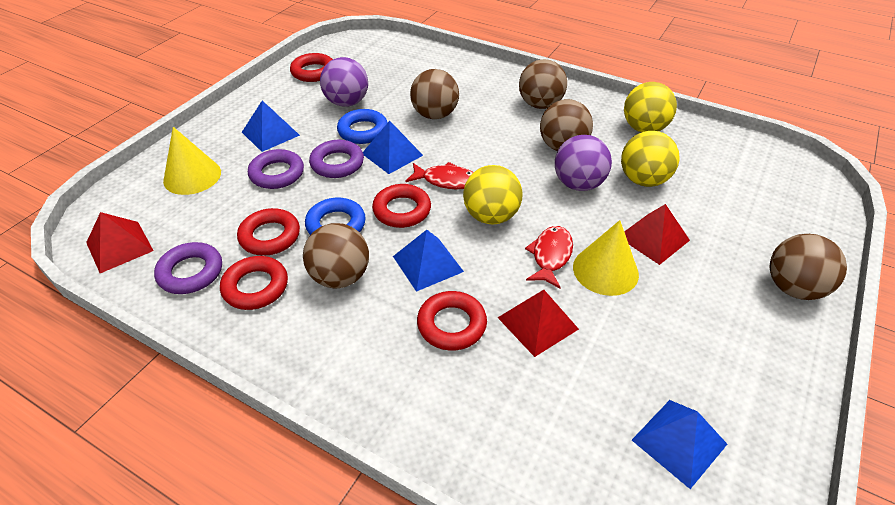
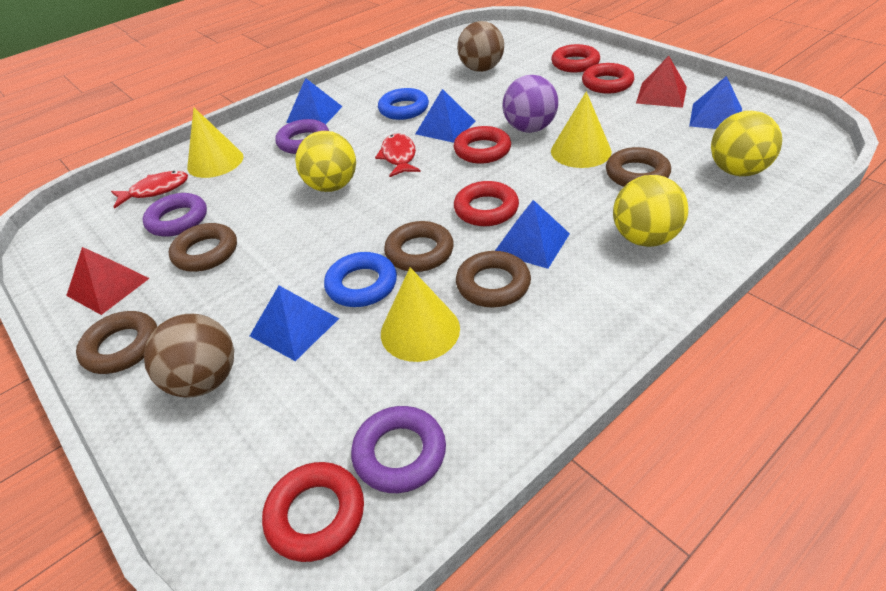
blue pyramid: 4 -> 5
brown ball: 5 -> 2
brown ring: 0 -> 5
purple ball: 2 -> 1
red pyramid: 3 -> 2
yellow cone: 2 -> 3

